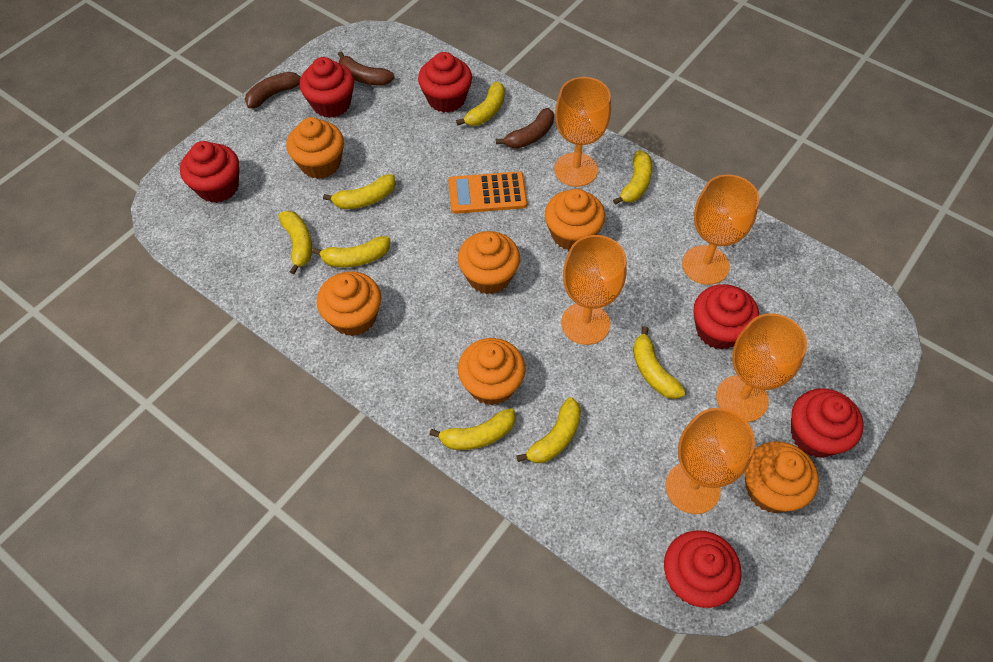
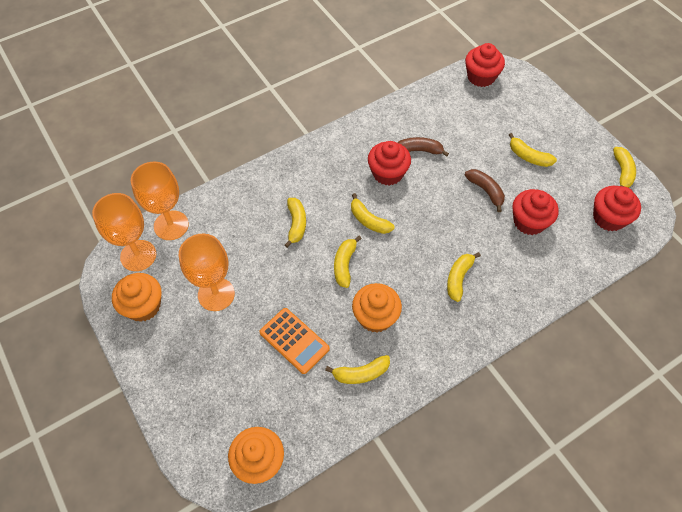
brown banana: 3 -> 2
orange cupcake: 6 -> 3
orange goblet: 5 -> 3
red cupcake: 6 -> 4
yellow banana: 8 -> 7

